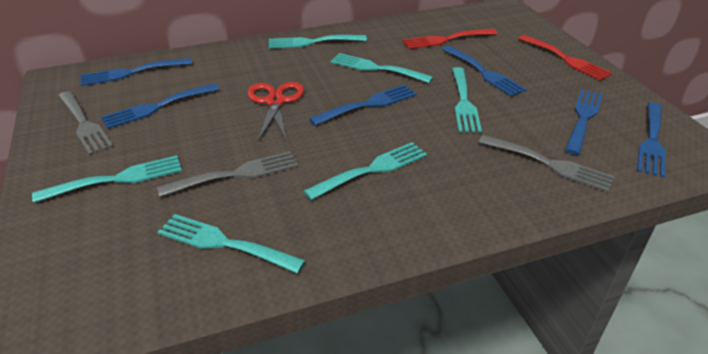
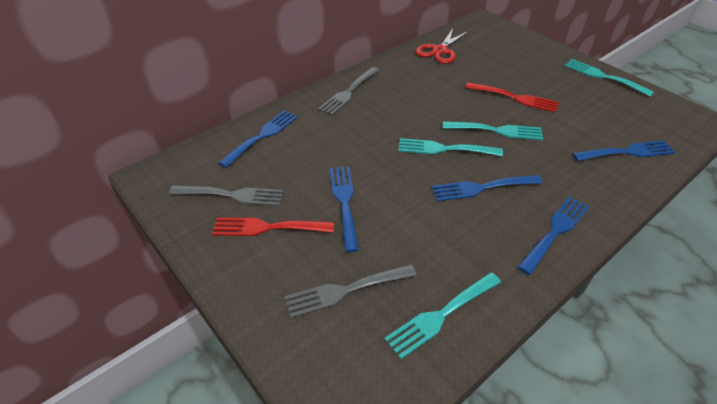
blue fork: 6 -> 5
turquoise fork: 6 -> 4

